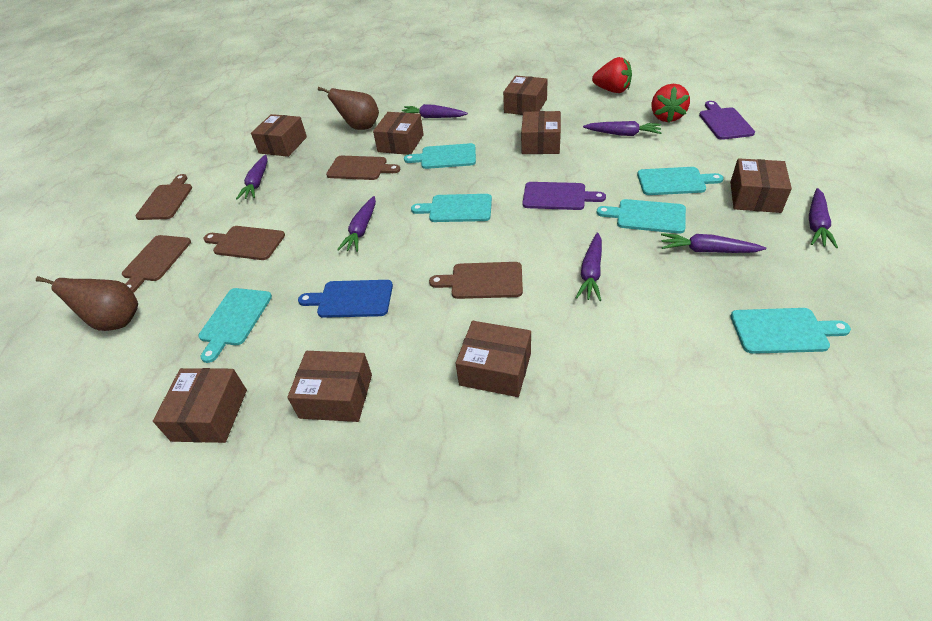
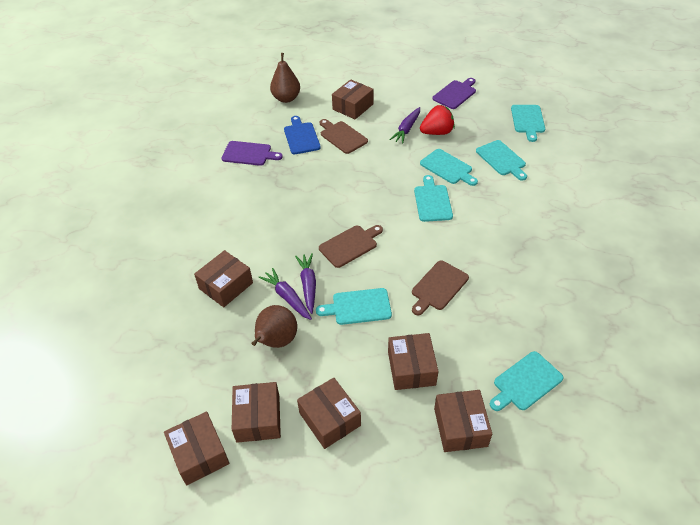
brown box: 8 -> 7
brown cutting board: 5 -> 3
purple carrot: 7 -> 3
red strawberry: 2 -> 1

